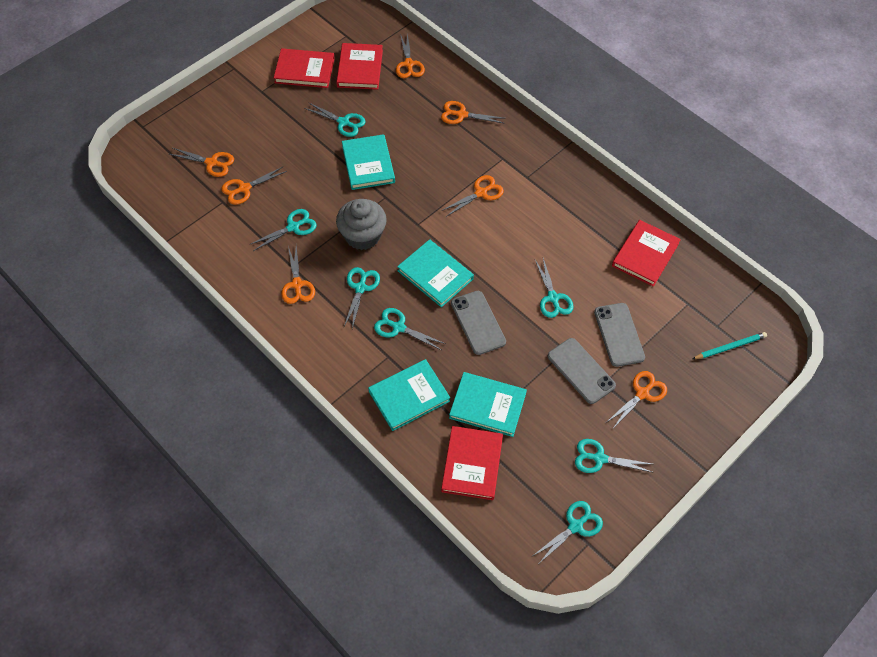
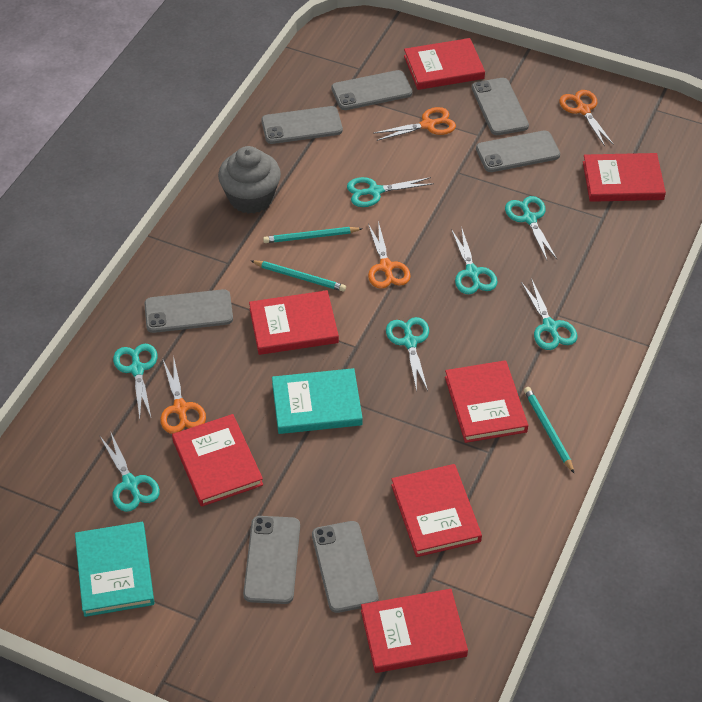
grey phone: 3 -> 7
orange scissors: 7 -> 4
red book: 4 -> 7
turquoise book: 4 -> 2
turquoise pencil: 1 -> 3

